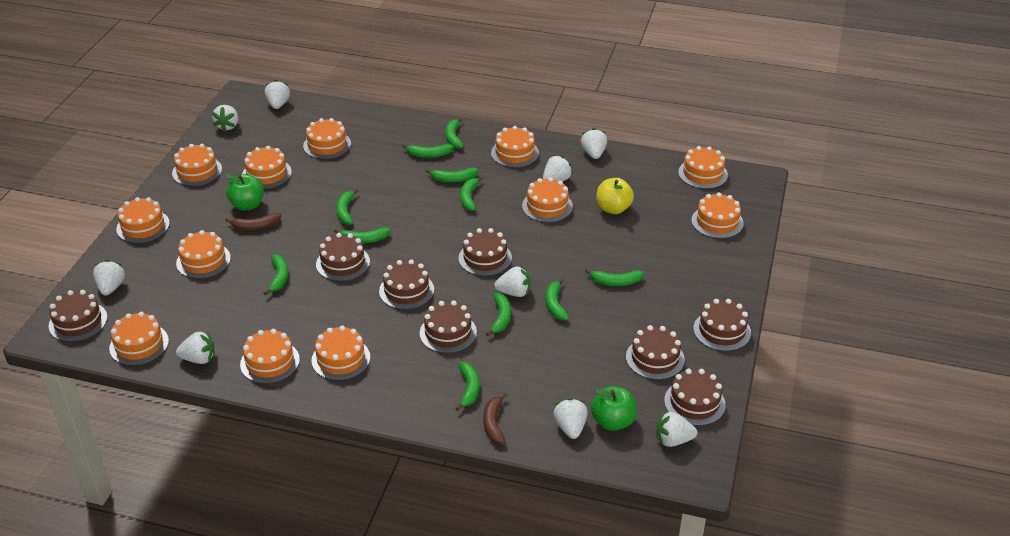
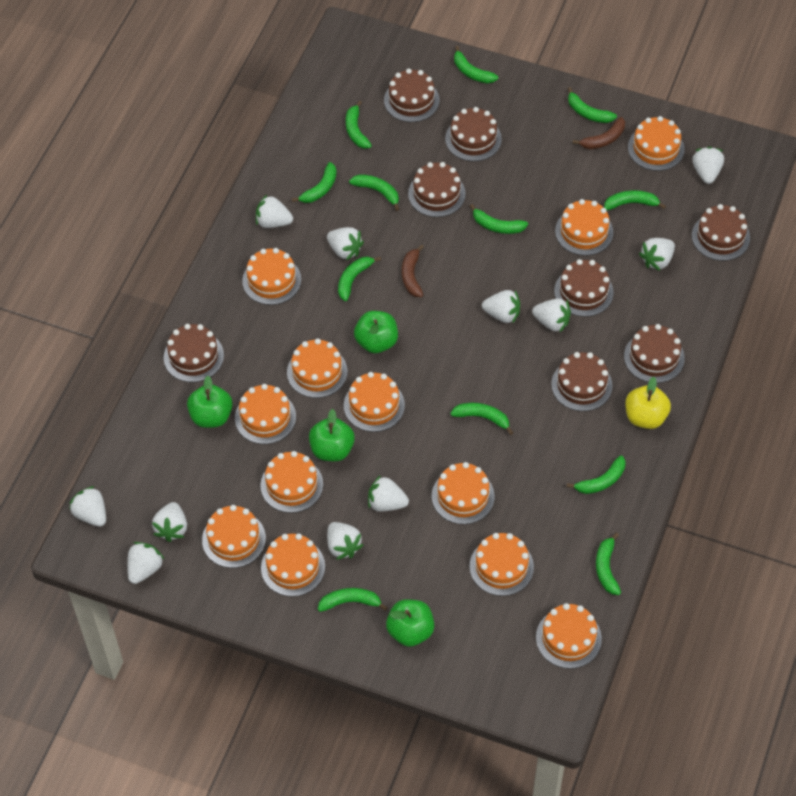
green apple: 2 -> 4
green banana: 11 -> 12
white strawberry: 9 -> 11

